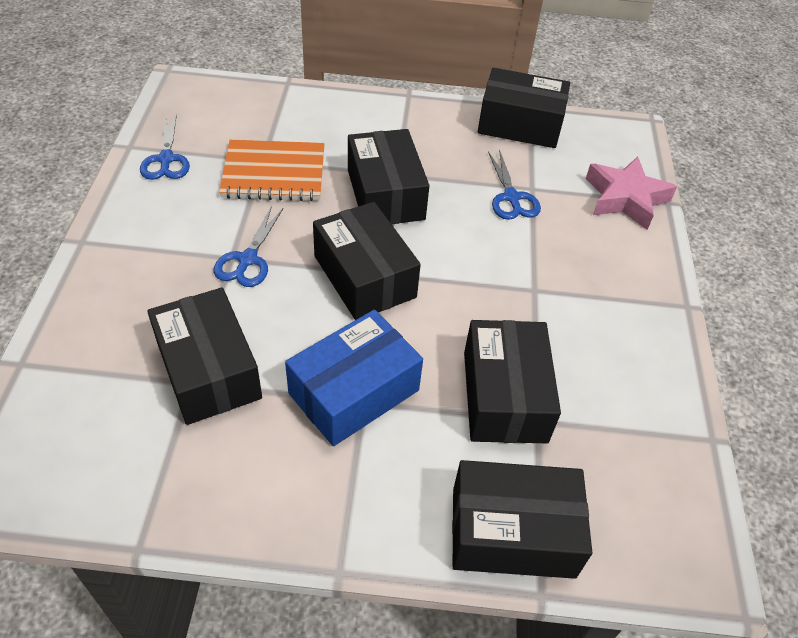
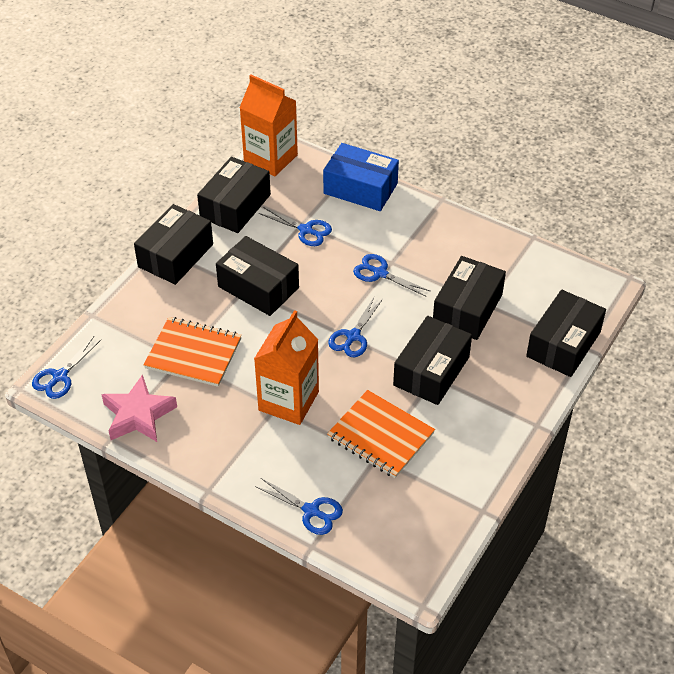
blue scissors: 3 -> 5
orange carton: 0 -> 2
orange notebook: 1 -> 2

